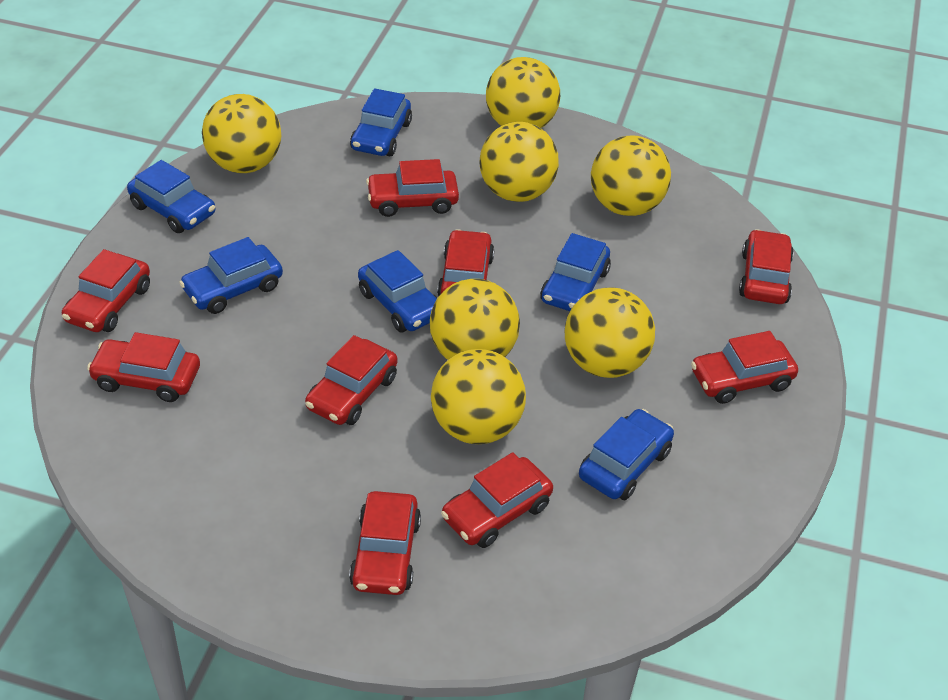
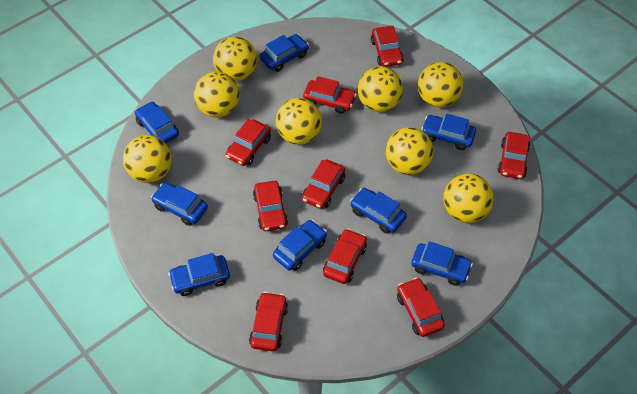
blue car: 6 -> 8
yellow ball: 7 -> 8

